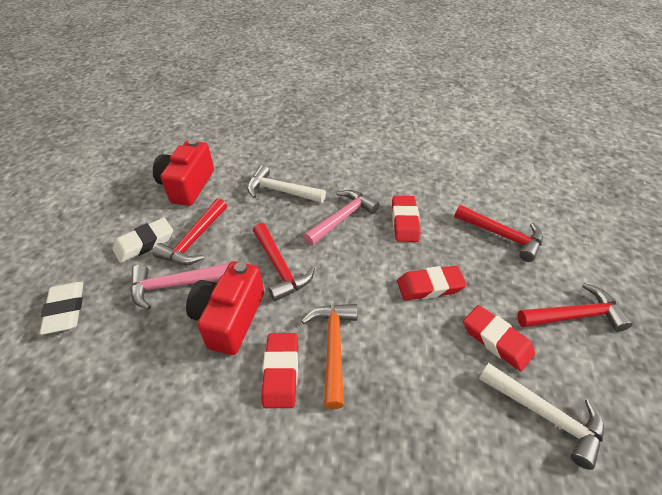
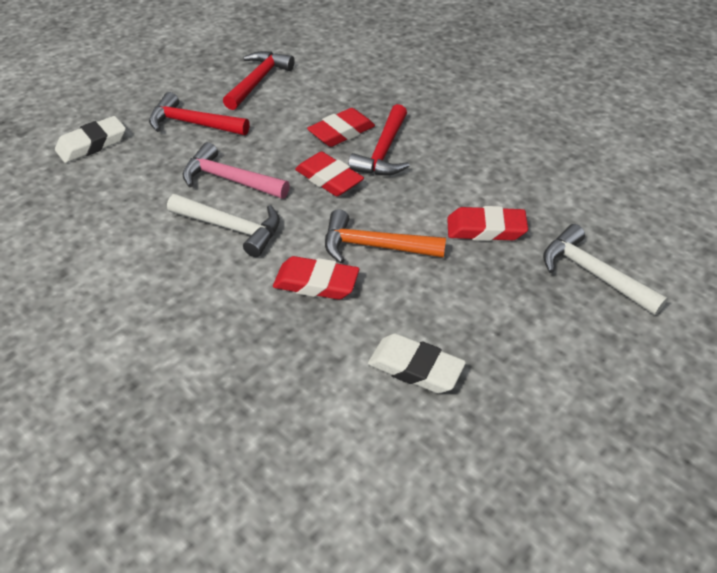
pink hammer: 2 -> 1
red camera: 2 -> 0
red hammer: 4 -> 3

